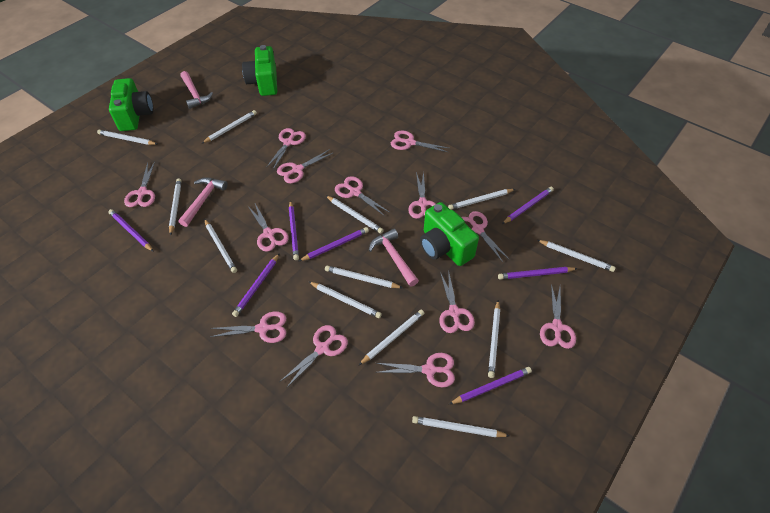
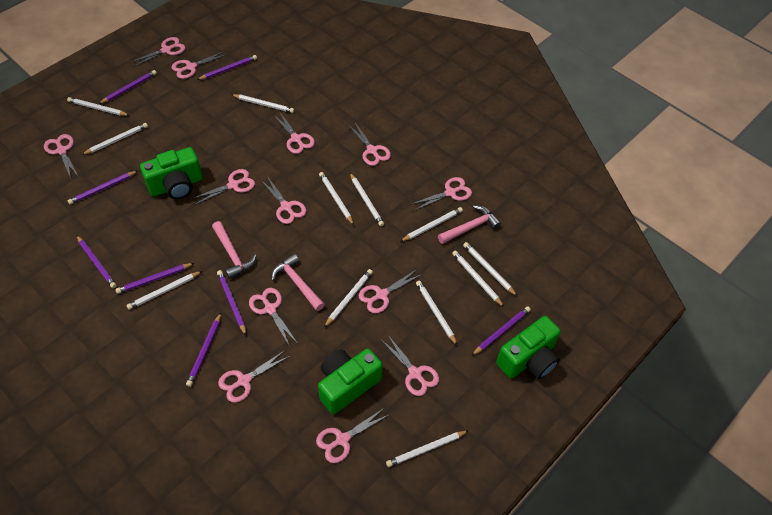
purple pencil: 7 -> 8

